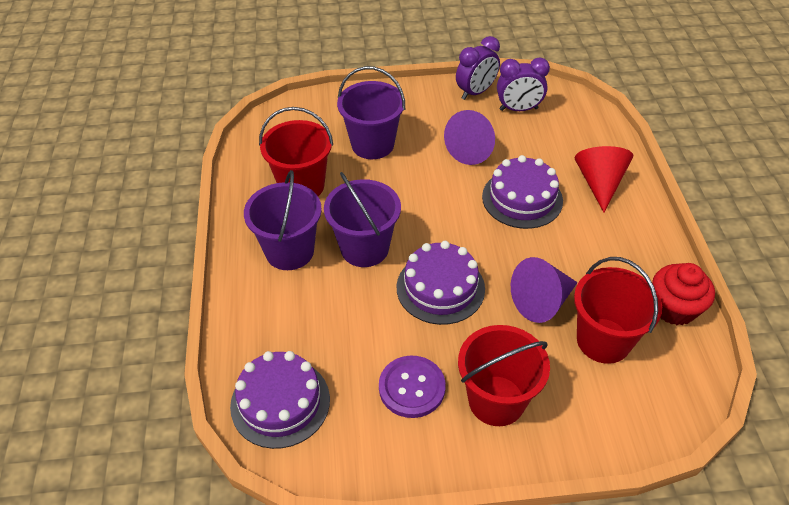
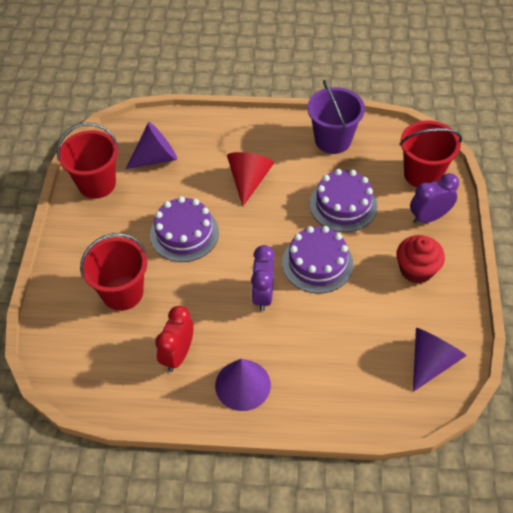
purple bucket: 3 -> 1
purple button: 1 -> 0
purple cone: 2 -> 3
red clock: 0 -> 1

